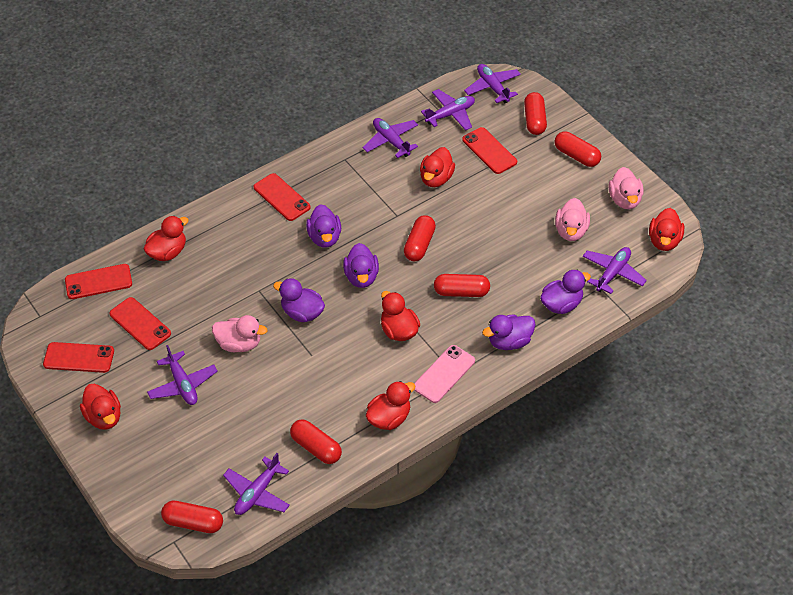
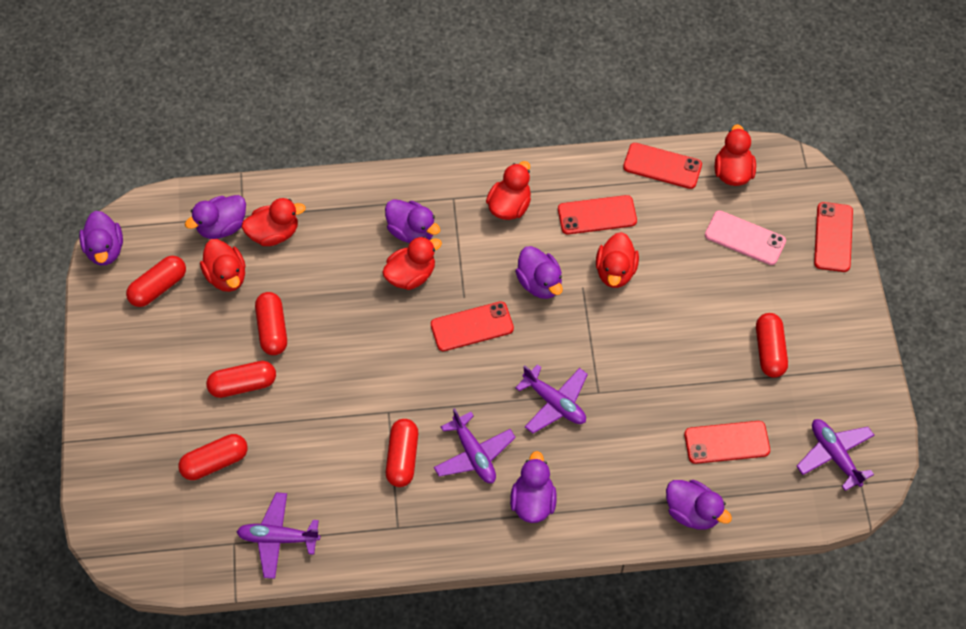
pink duck: 3 -> 0
purple duck: 5 -> 6
purple plane: 6 -> 4

